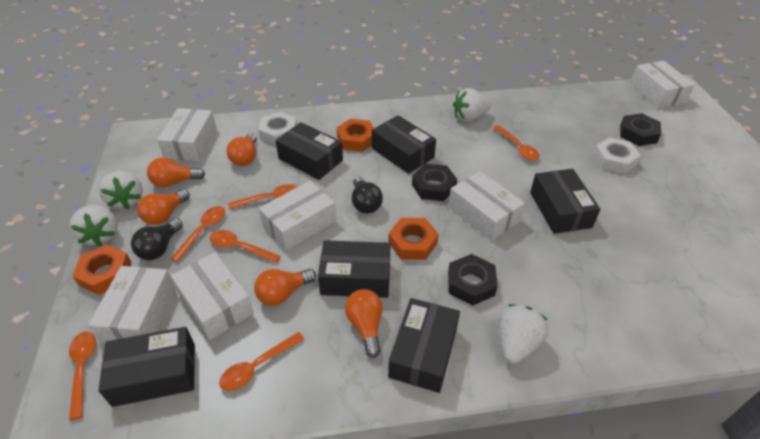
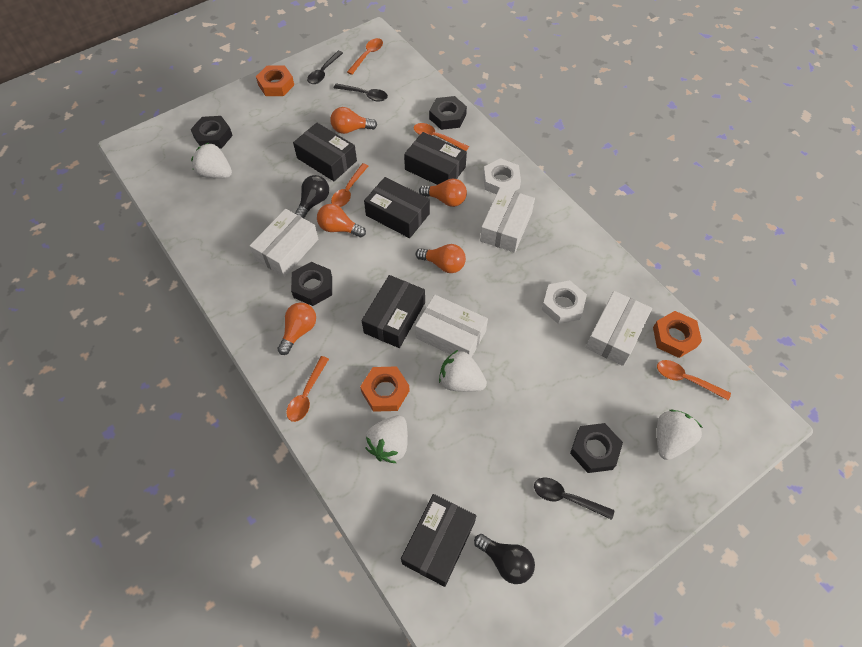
black box: 6 -> 5
black nut: 3 -> 4
black spoon: 0 -> 3
orange spoon: 6 -> 5
white box: 6 -> 4

